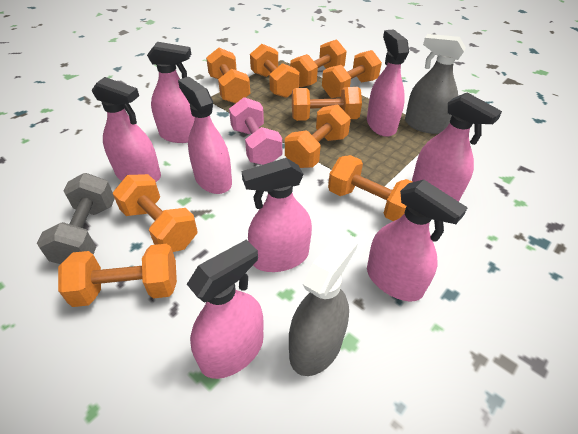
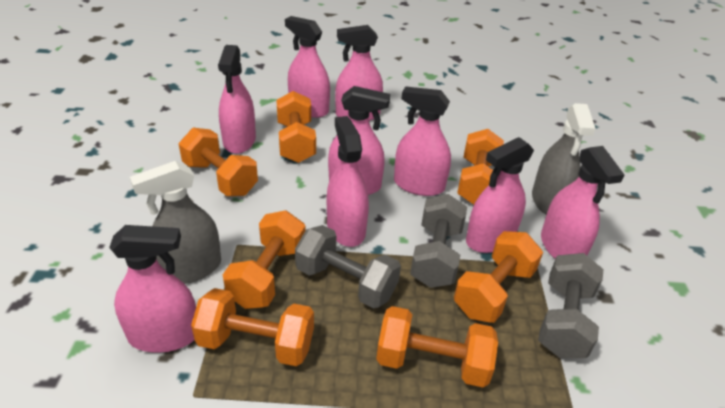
grey dumbbell: 1 -> 3
orange dumbbell: 9 -> 7
pink dumbbell: 1 -> 0
pink spray bottle: 8 -> 9

